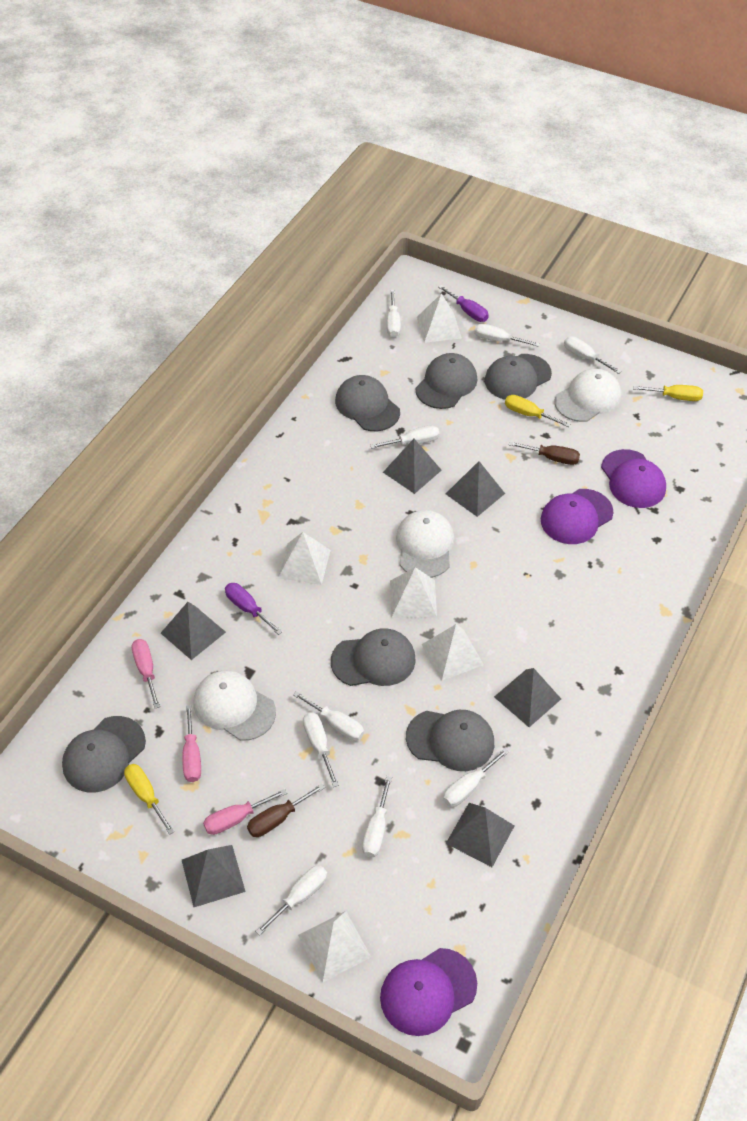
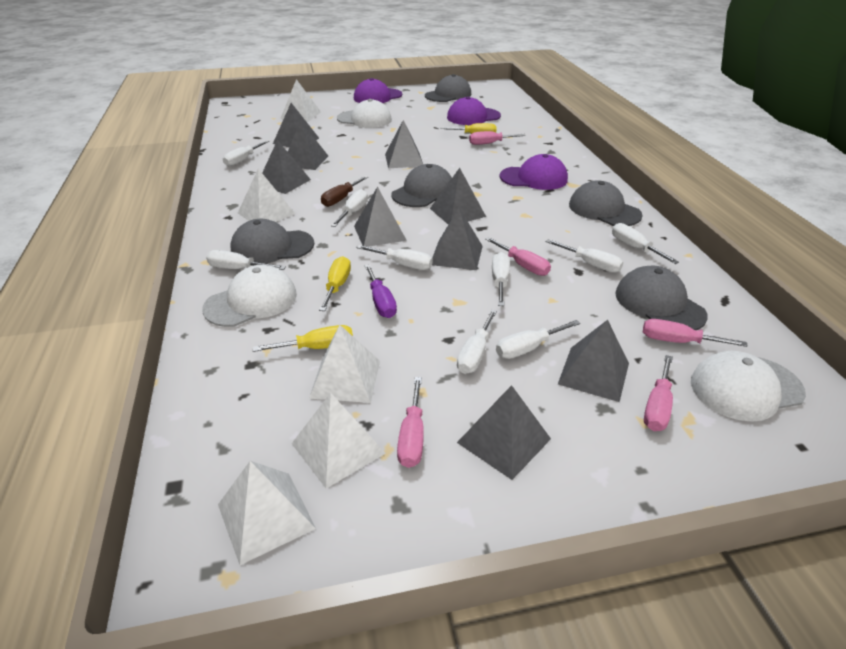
brown screwdriver: 2 -> 1
grey cap: 6 -> 5
grey pyramid: 6 -> 9
pink screwdriver: 3 -> 5
purple screwdriver: 2 -> 1

